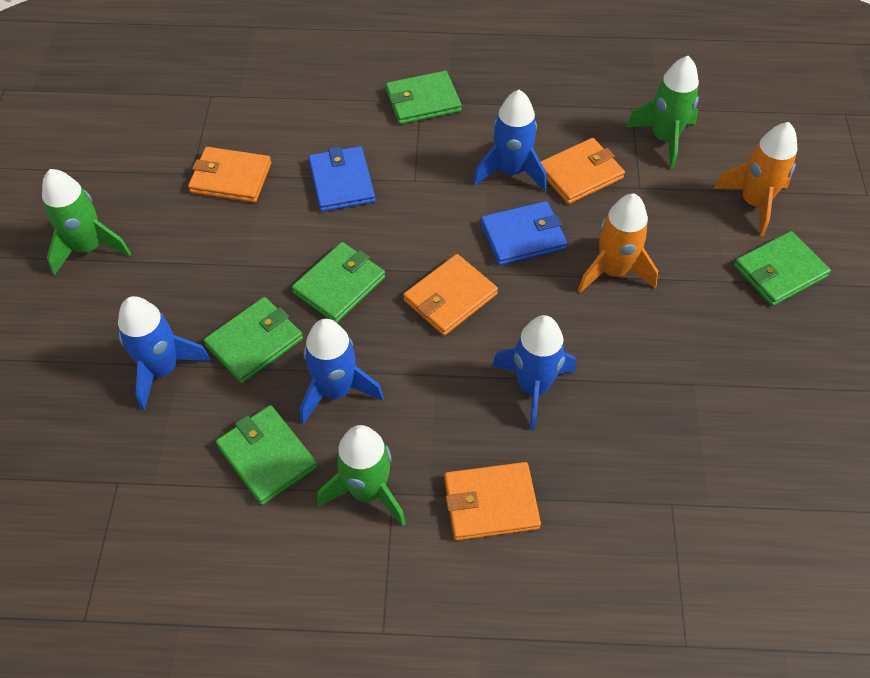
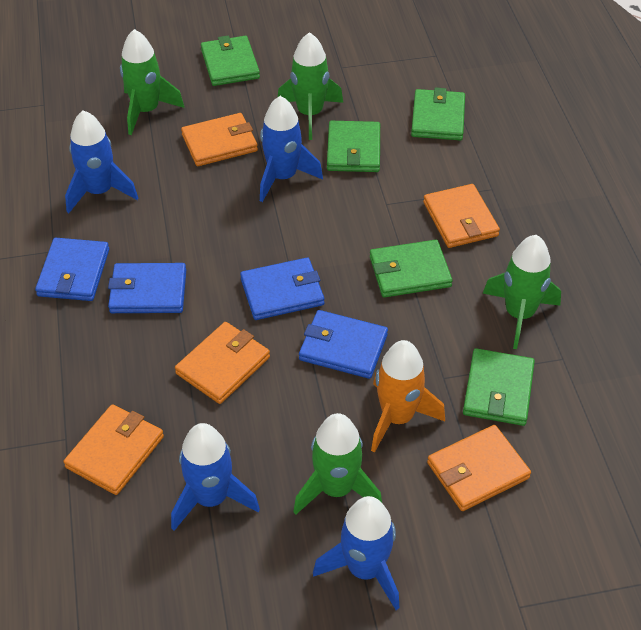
blue wallet: 2 -> 4
green rocket: 3 -> 4
orange rocket: 2 -> 1
orange wallet: 4 -> 5

